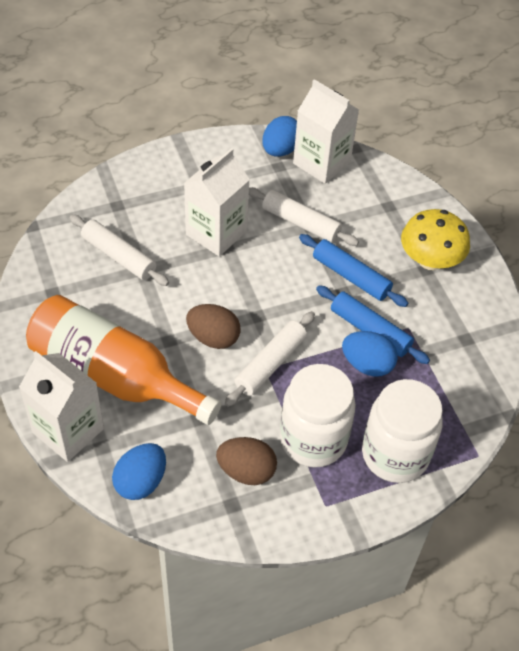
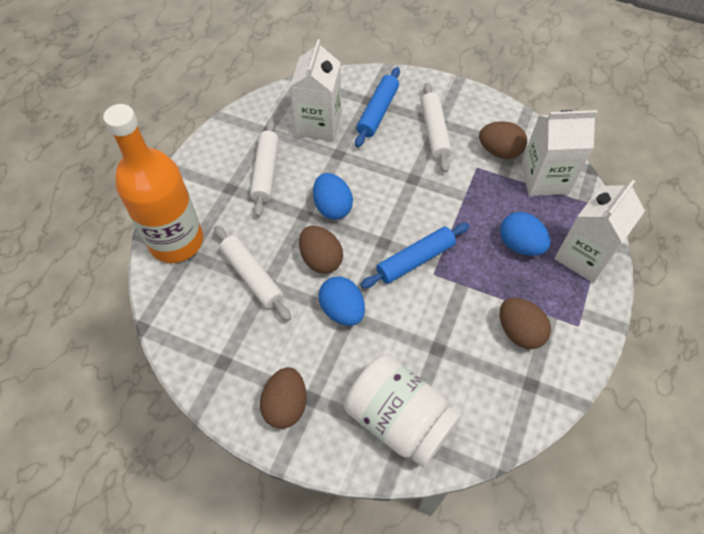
brown egg: 2 -> 4
white jar: 2 -> 1
yellow mushroom: 1 -> 0

